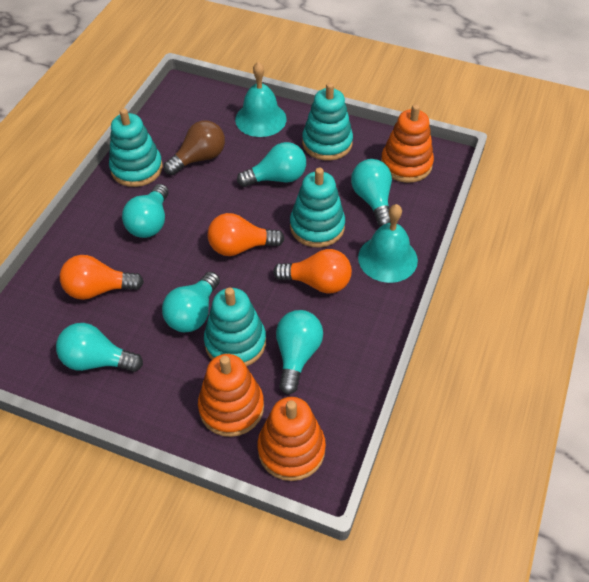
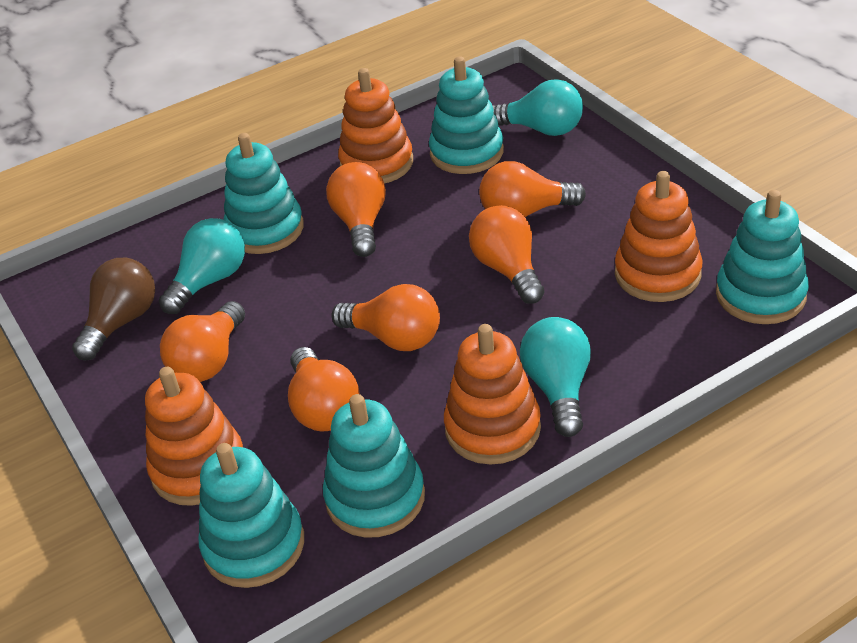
orange light bulb: 3 -> 6
orange stacking toy: 3 -> 4
turquoise bell: 2 -> 0
turquoise light bulb: 6 -> 3
turquoise stacking toy: 4 -> 5

